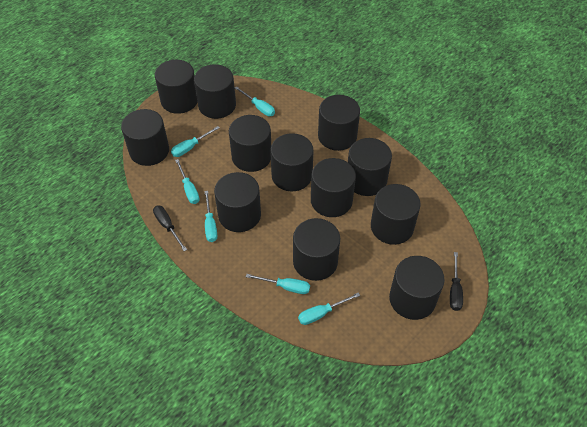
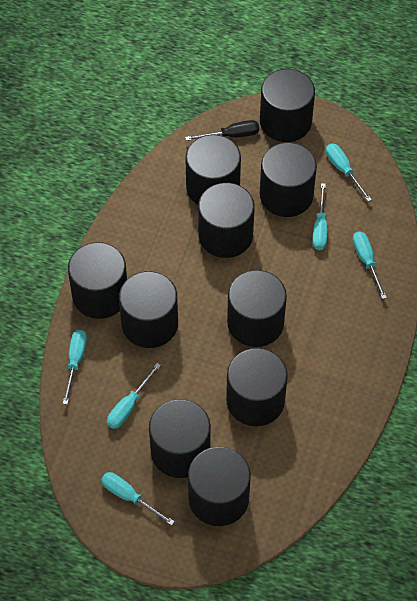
black cylinder: 12 -> 10
black screwdriver: 2 -> 1

